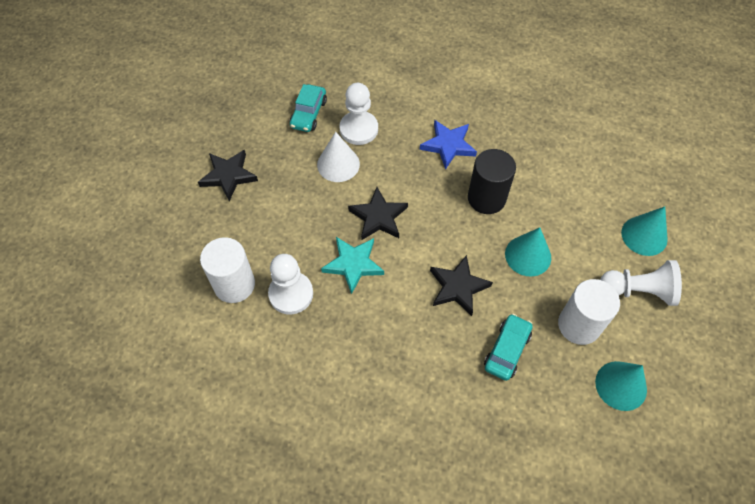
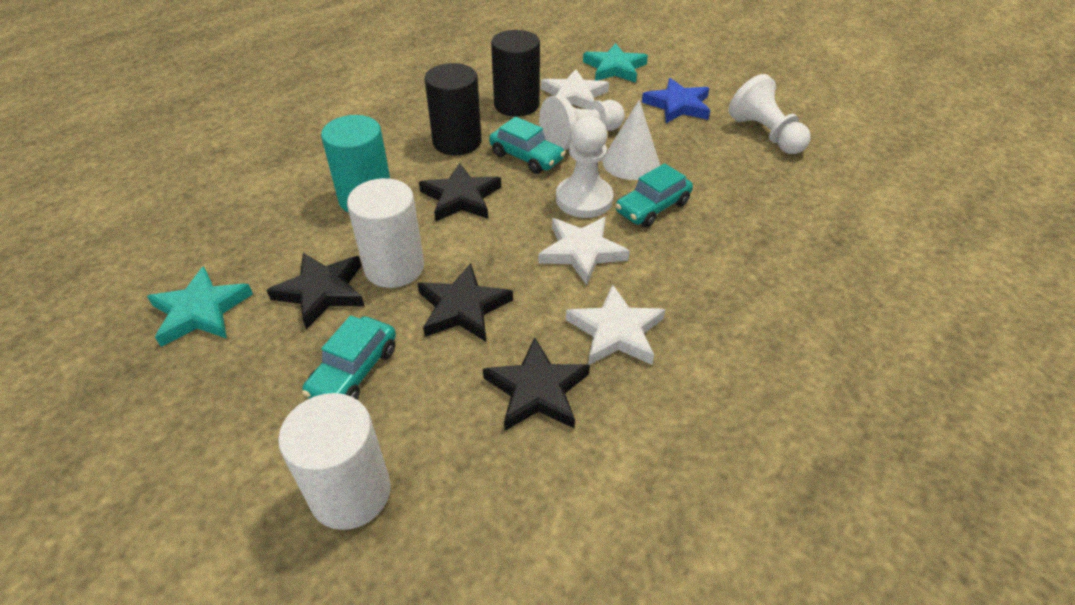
black cylinder: 1 -> 2
black star: 3 -> 4
turquoise car: 2 -> 3
turquoise cone: 3 -> 0
turquoise cylinder: 0 -> 1
turquoise star: 1 -> 2
white star: 0 -> 3

